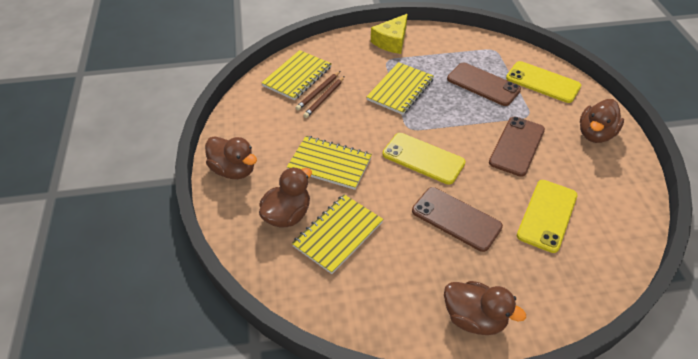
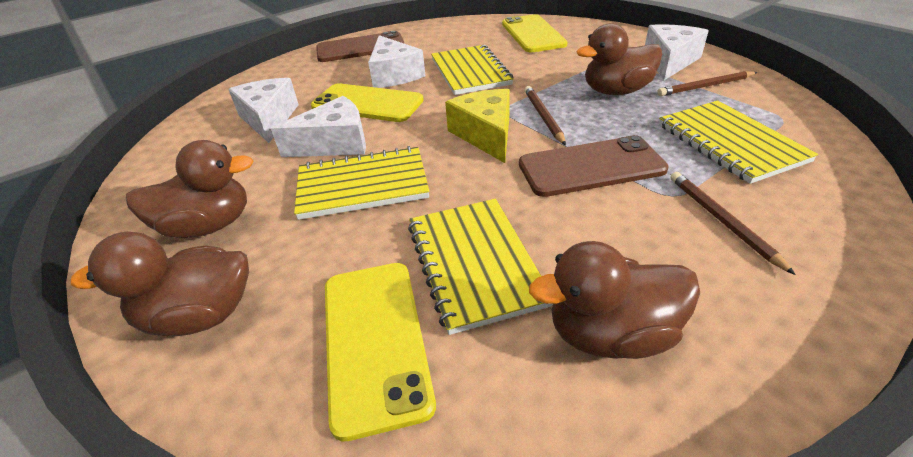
brown pencil: 2 -> 3
brown phone: 3 -> 2
white cheese: 0 -> 4

